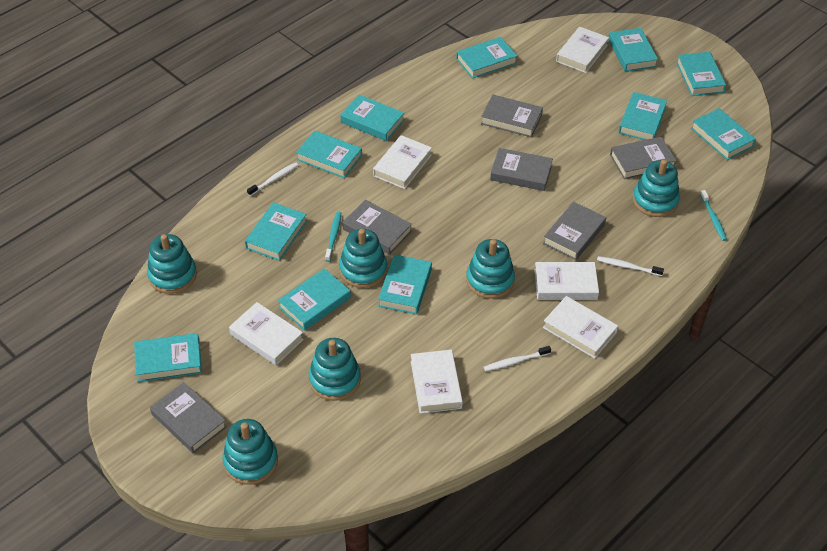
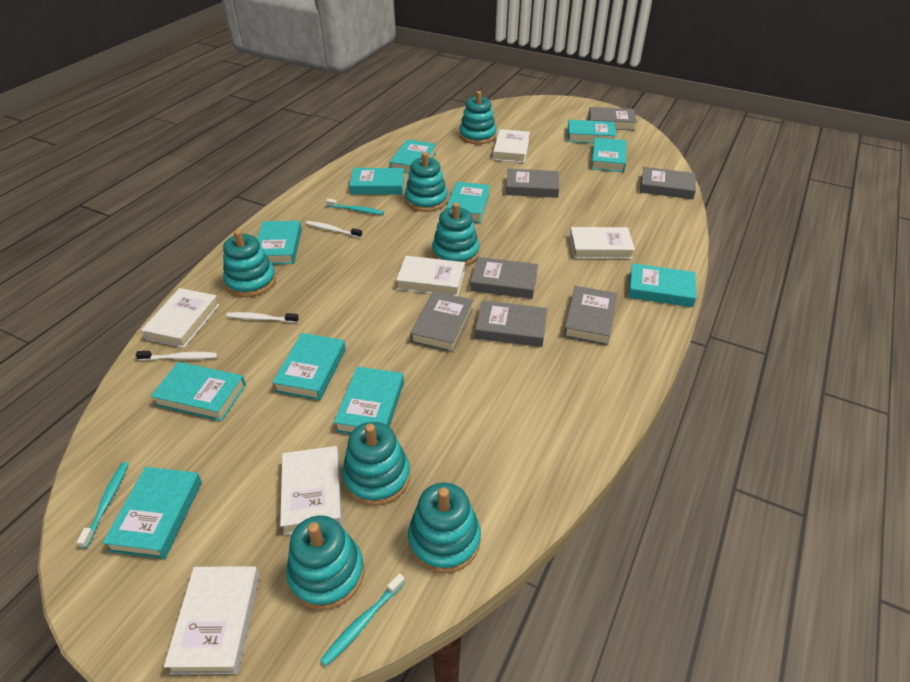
grey book: 6 -> 7
turquoise stacking toy: 6 -> 7
turquoise toothbrush: 2 -> 3

